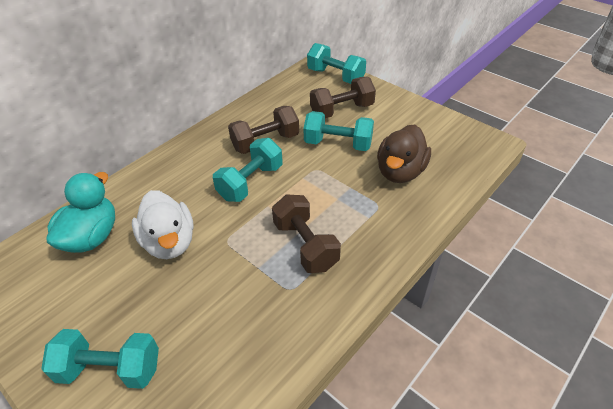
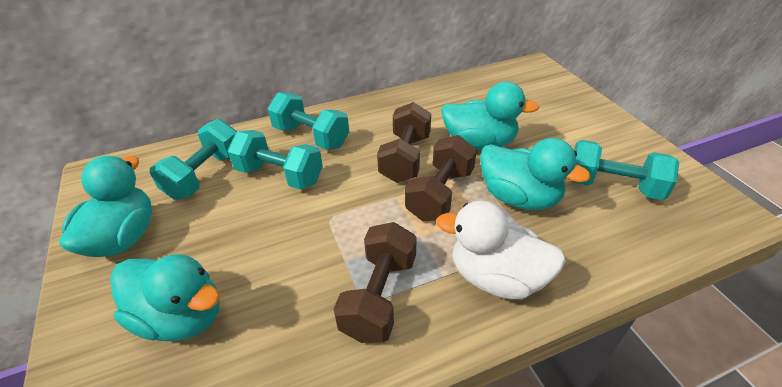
brown duck: 1 -> 0
turquoise duck: 1 -> 4

